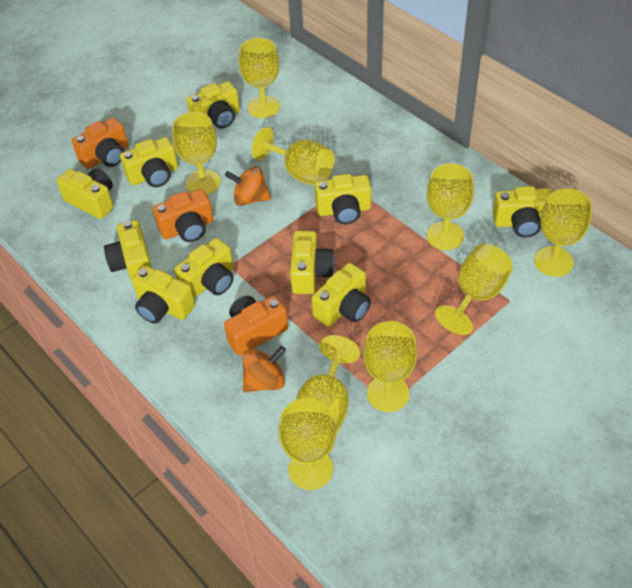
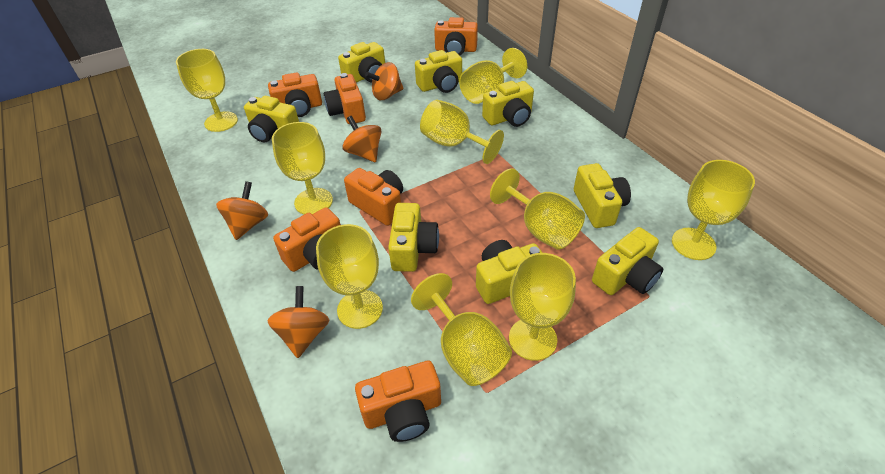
orange camera: 3 -> 6
orange spinning top: 2 -> 4
yellow camera: 10 -> 8

